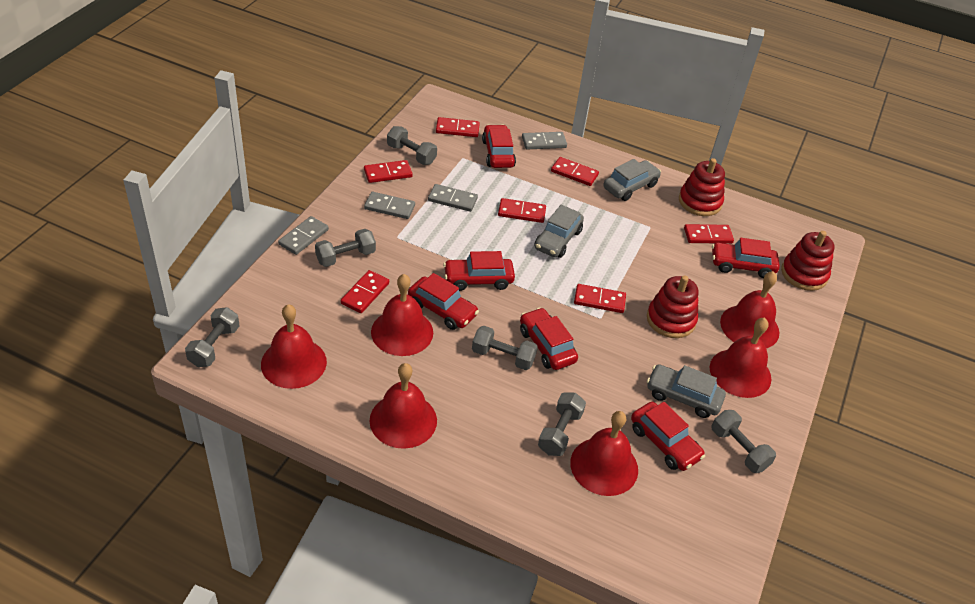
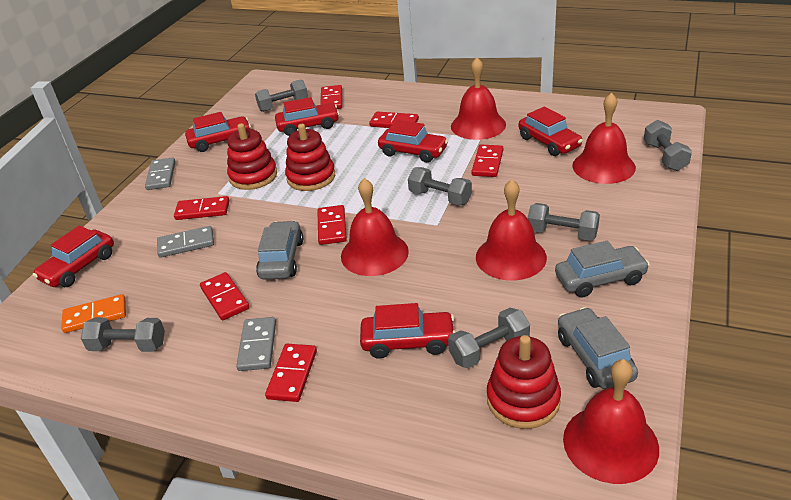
grey domino: 4 -> 3
orange domino: 0 -> 1
red bell: 6 -> 5

